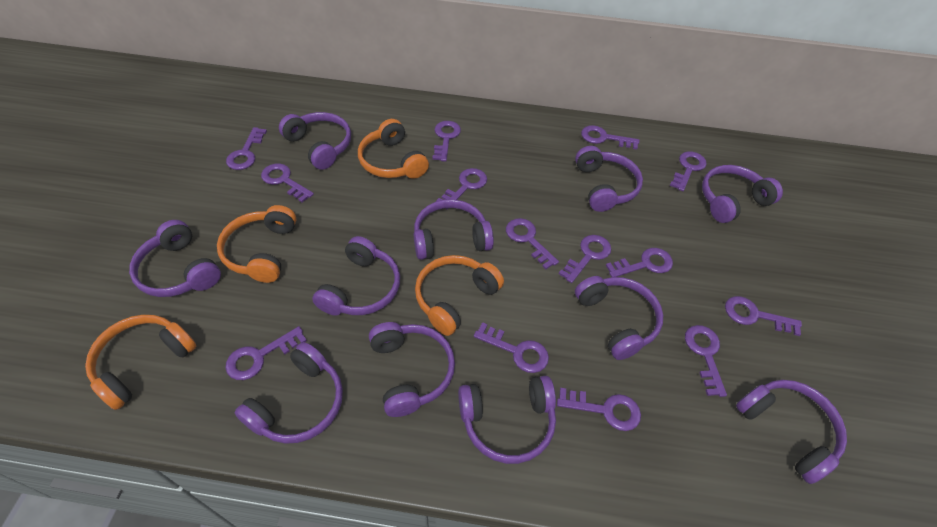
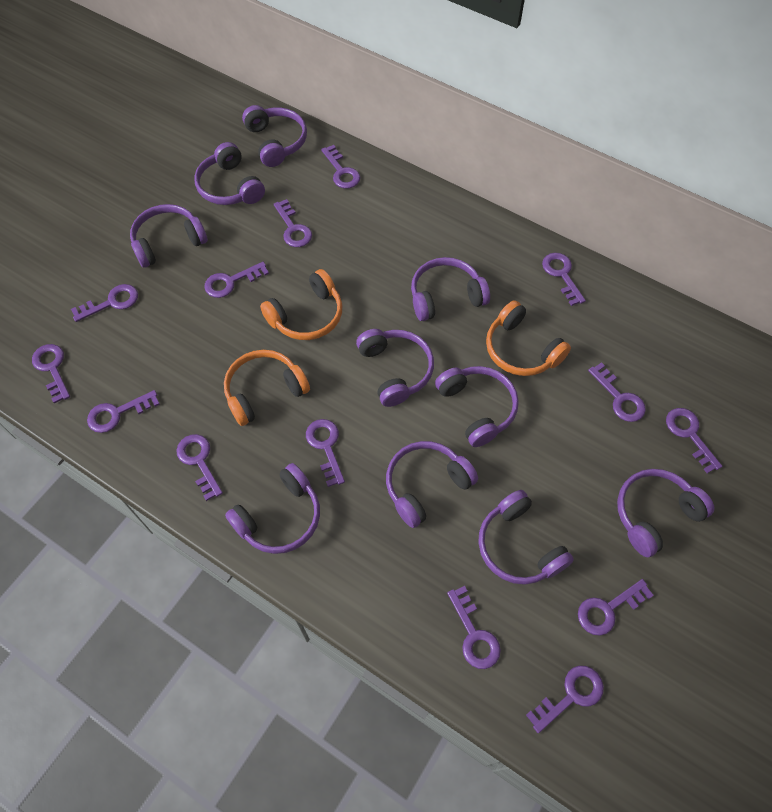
orange headphones: 4 -> 3
purple headphones: 11 -> 10

